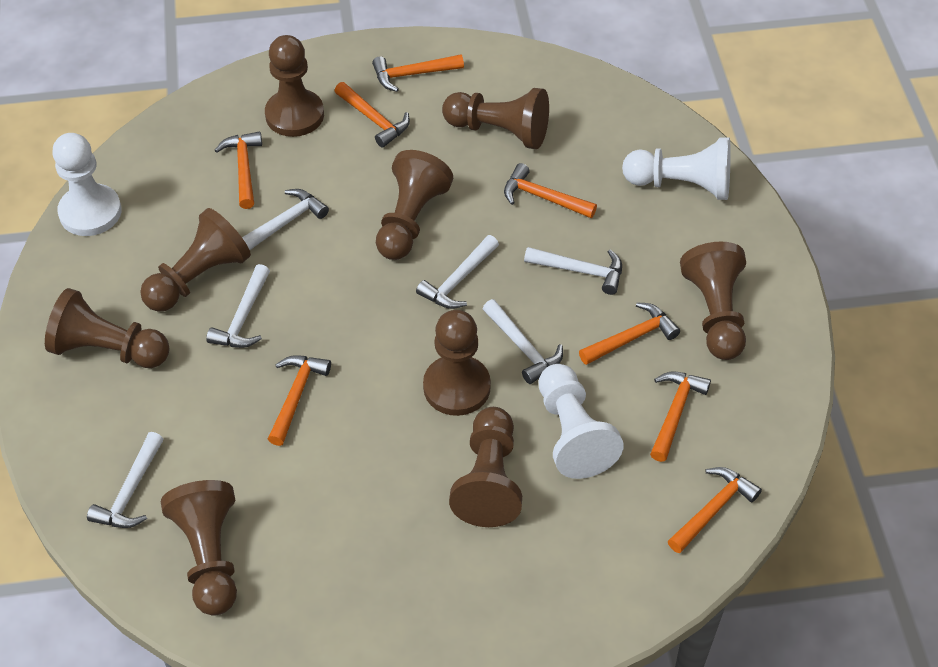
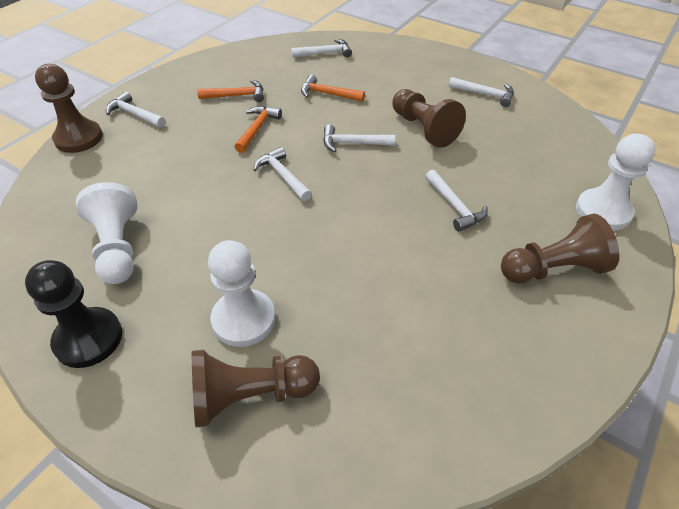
black pawn: 0 -> 1
brown pawn: 9 -> 4
orange hammer: 8 -> 3

